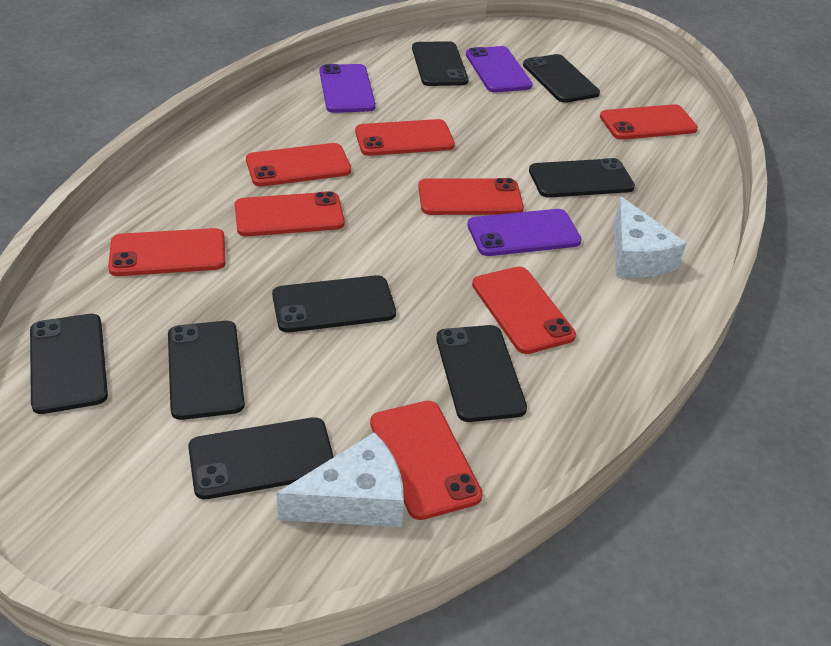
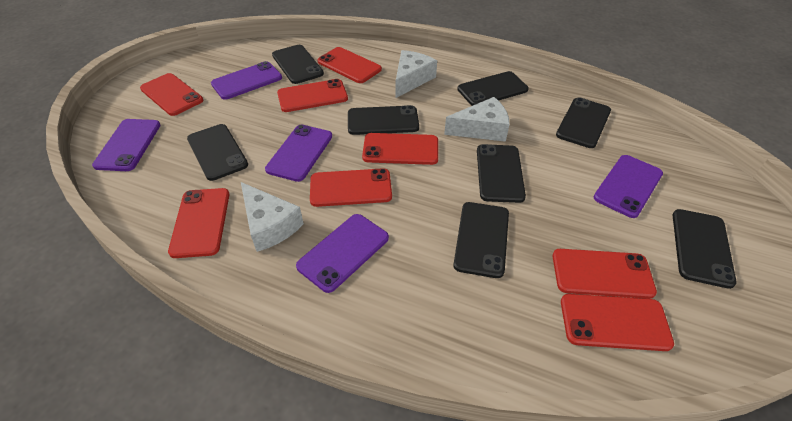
purple phone: 3 -> 5
white cheese: 2 -> 3

